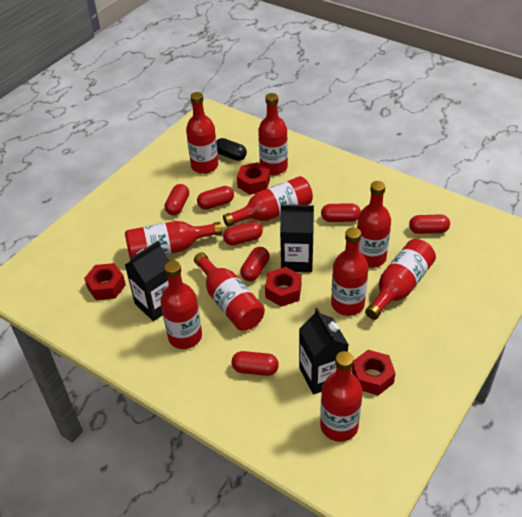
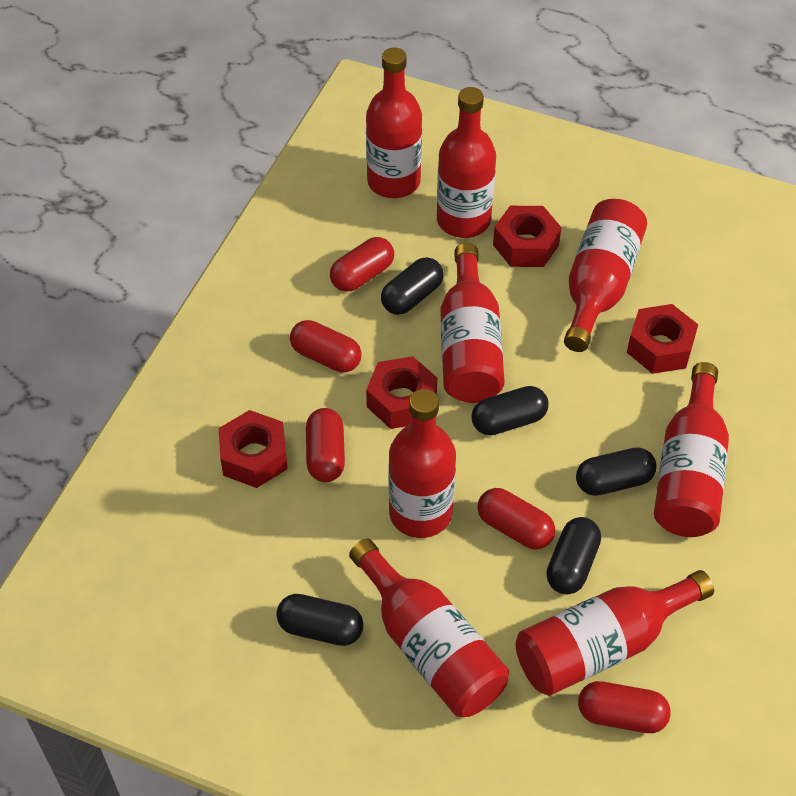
black capsule: 1 -> 5
black carton: 3 -> 0
red bottle: 10 -> 8
red capsule: 7 -> 5

